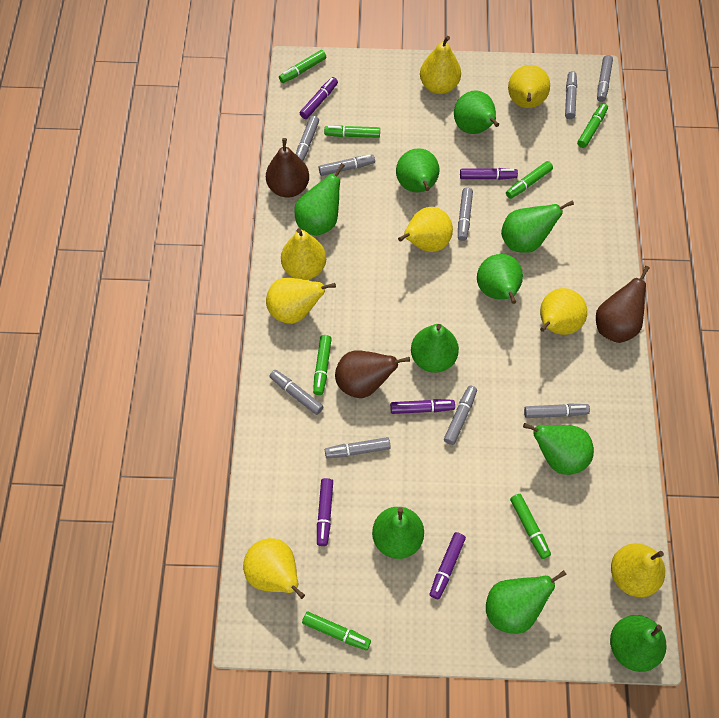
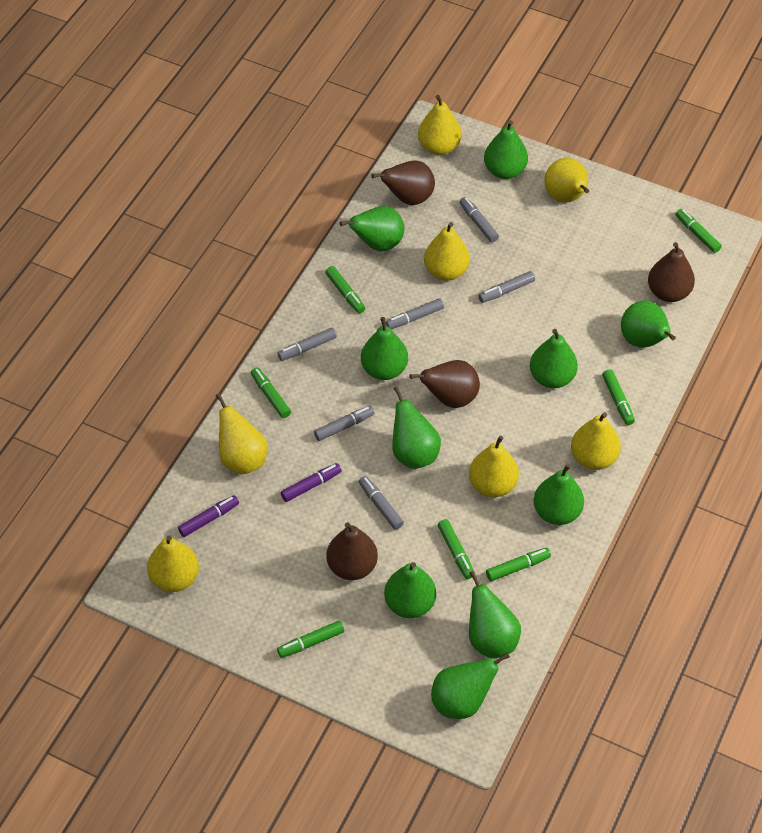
brown pear: 3 -> 4
grey marker: 9 -> 6
purple marker: 5 -> 2
yellow pear: 8 -> 7

